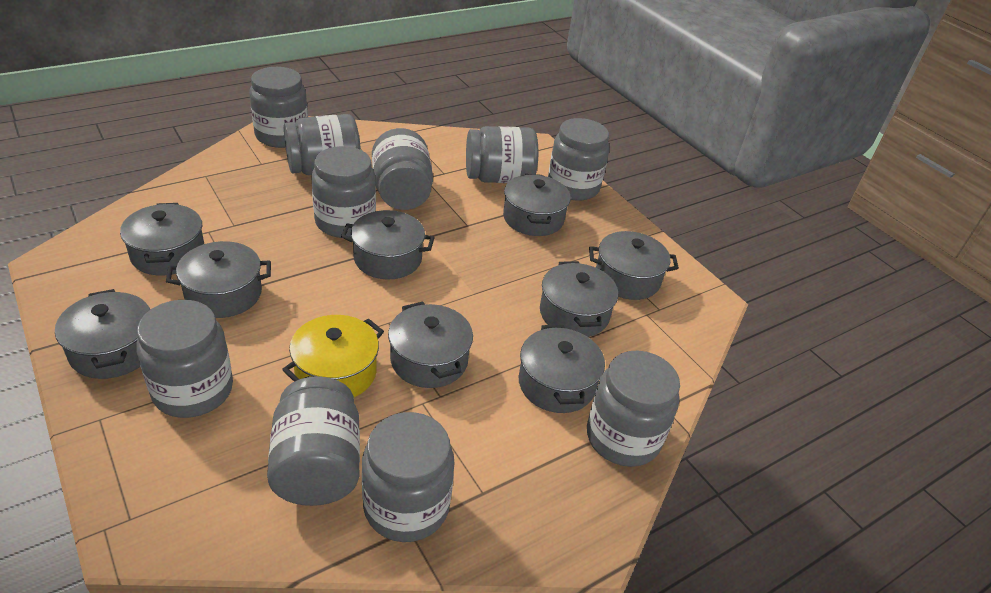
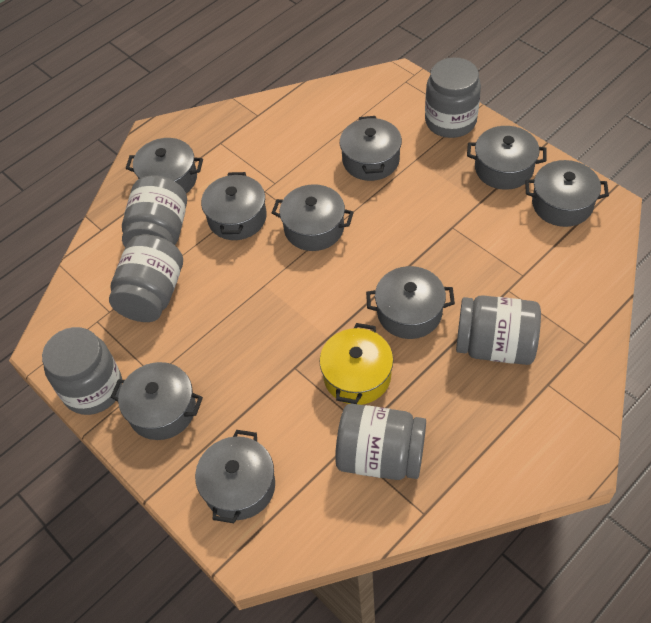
grey jar: 10 -> 6

